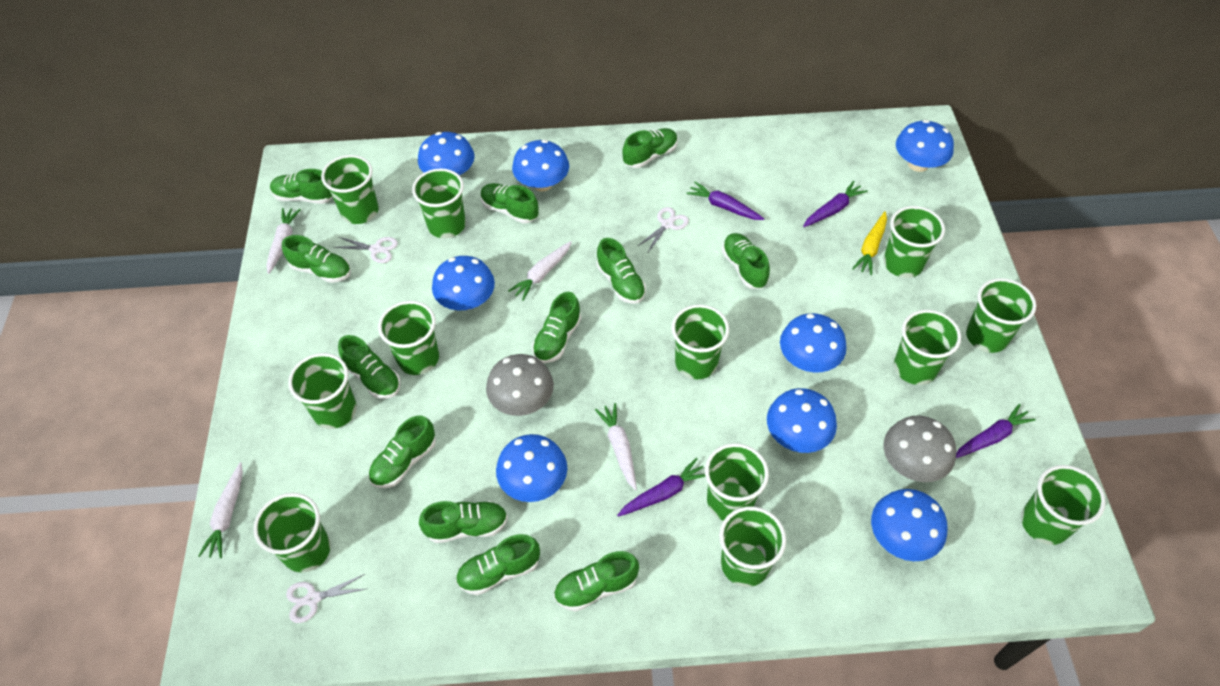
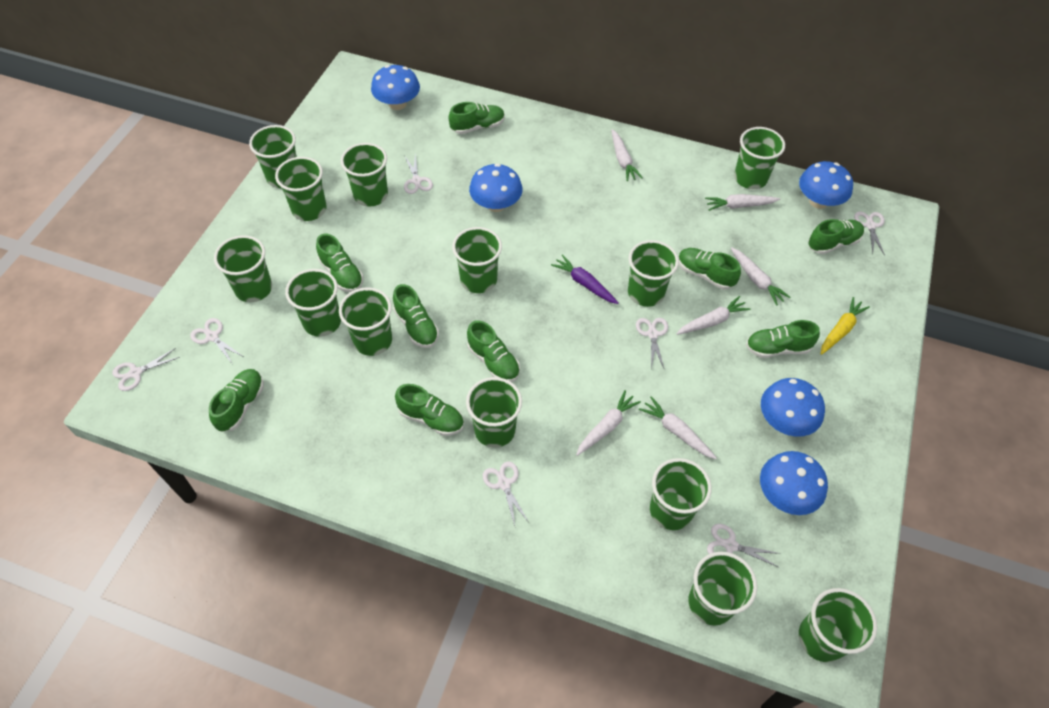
blue mushroom: 8 -> 5
green cup: 12 -> 13
green shoe: 12 -> 9
grey mushroom: 2 -> 0
purple carrot: 4 -> 1
white carrot: 4 -> 6
white scissors: 3 -> 7

